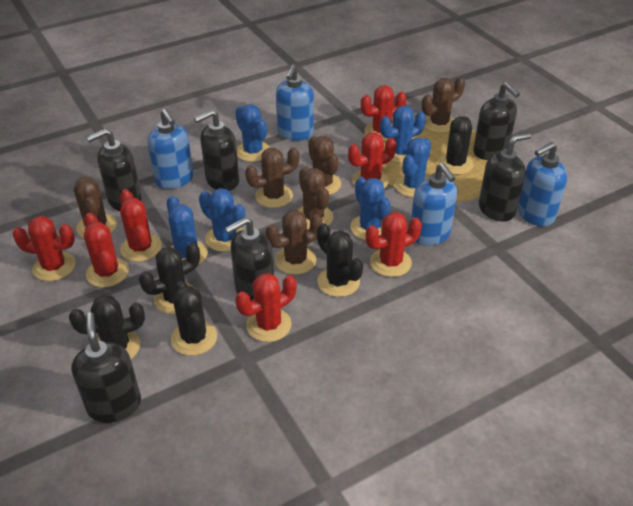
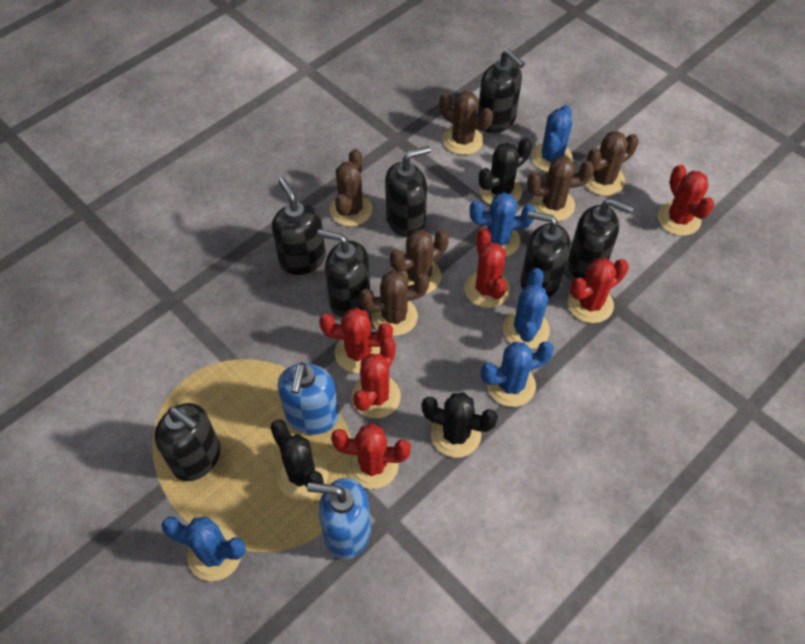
black cactus: 5 -> 3
black soap dispenser: 6 -> 7
blue cactus: 6 -> 5
blue soap dispenser: 4 -> 2
red cactus: 7 -> 6

